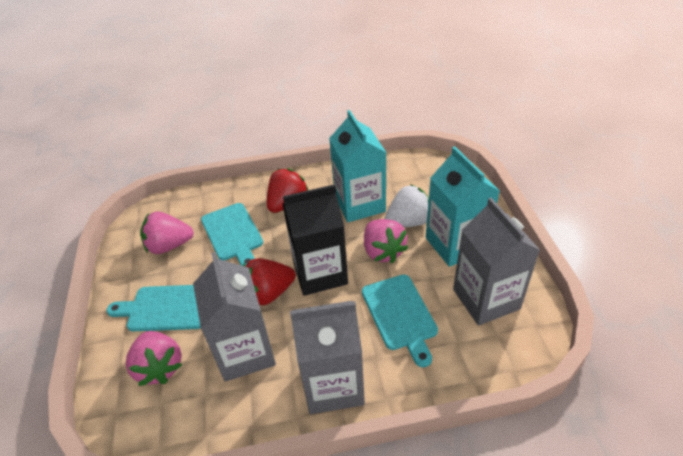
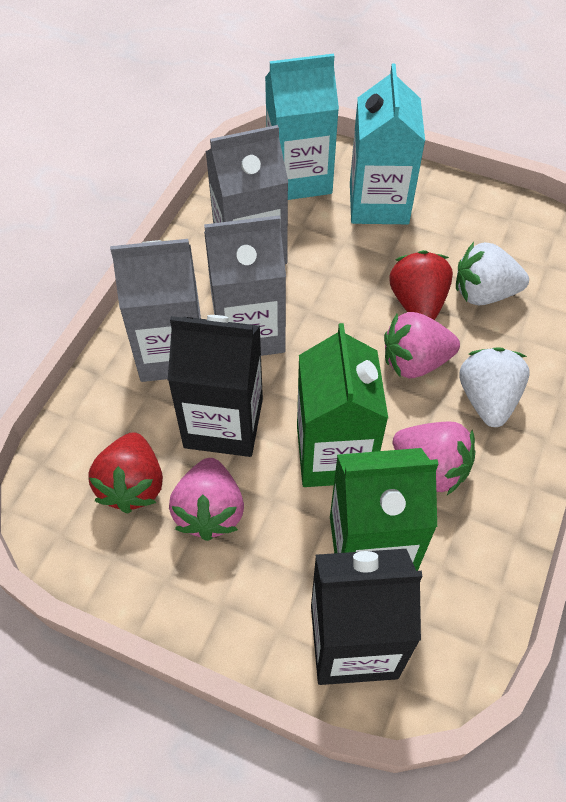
black carton: 1 -> 2
green carton: 0 -> 2
turquoise cutting board: 3 -> 0
white strawberry: 1 -> 2

